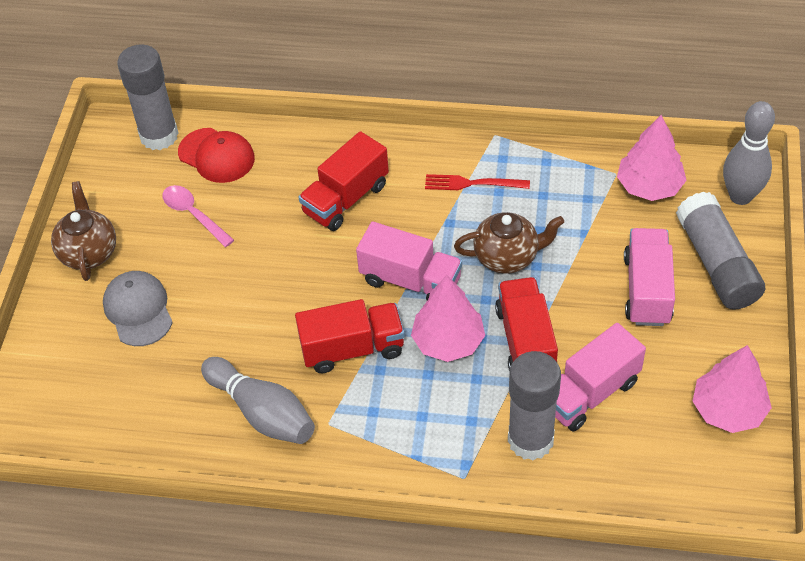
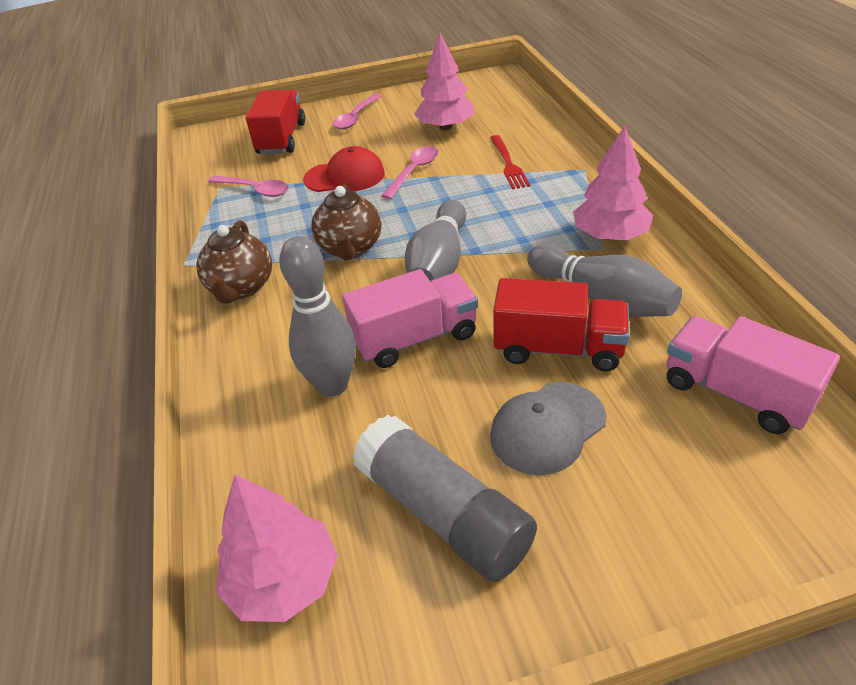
grey bowling pin: 2 -> 3
grey glue stick: 3 -> 1
pink spoon: 1 -> 3
pink truck: 3 -> 2
red truck: 3 -> 2

